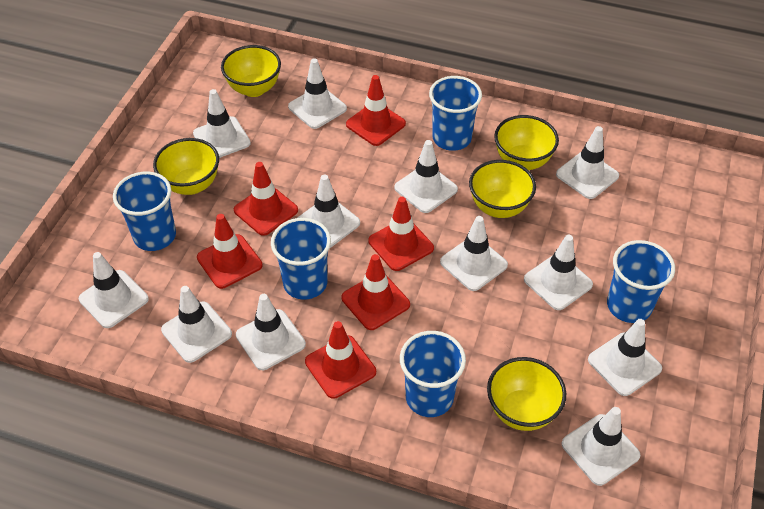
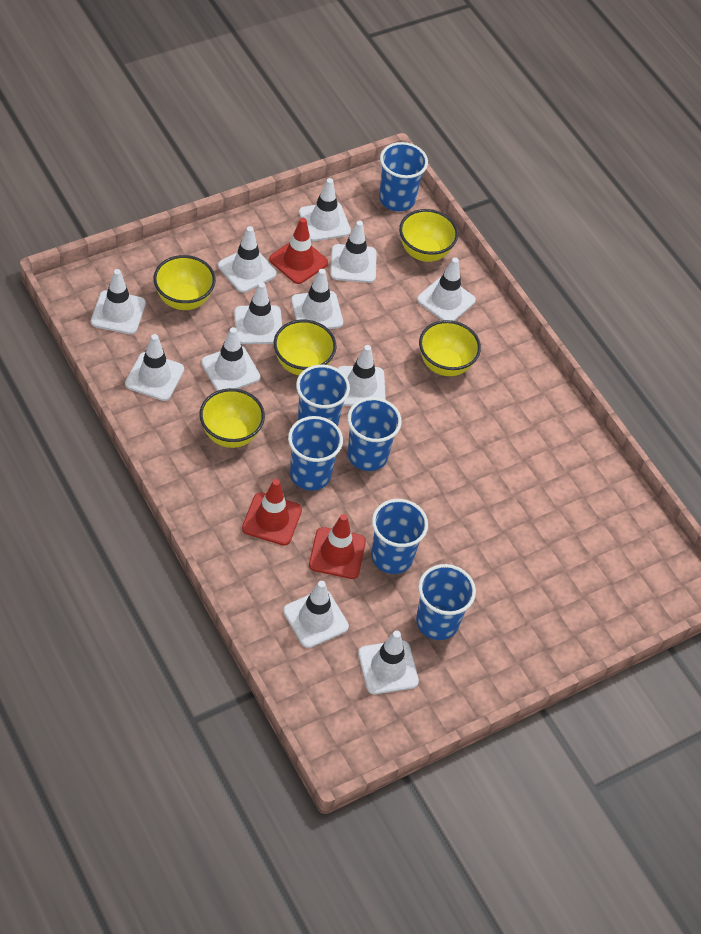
blue cup: 5 -> 6
red traffic cone: 6 -> 3

